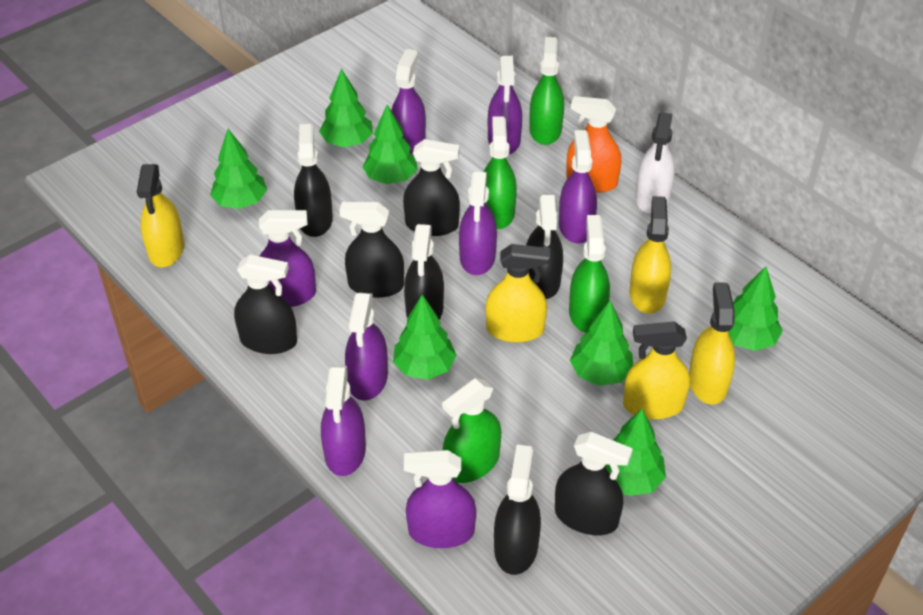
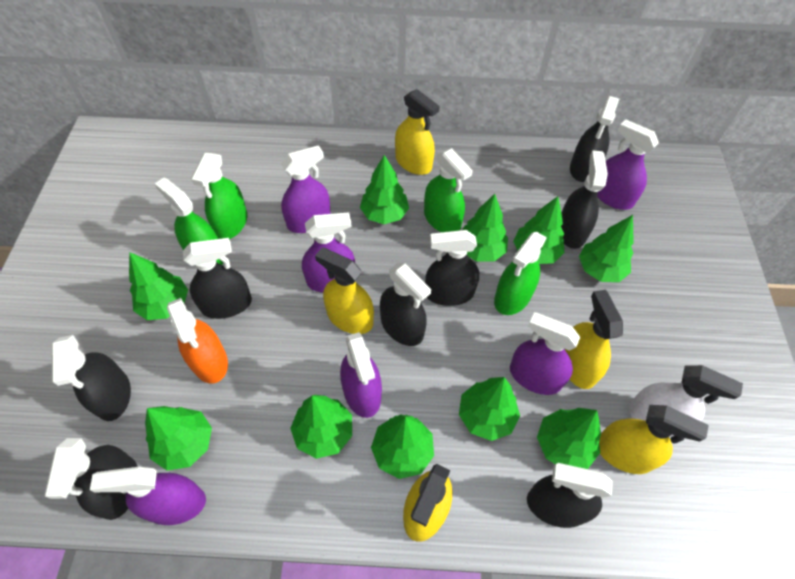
green tree: 7 -> 10
purple spray bottle: 8 -> 6

